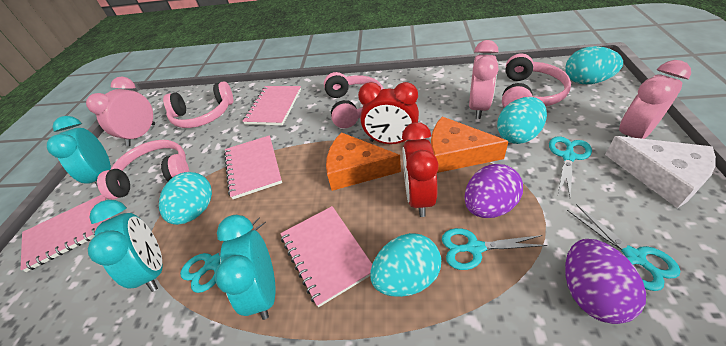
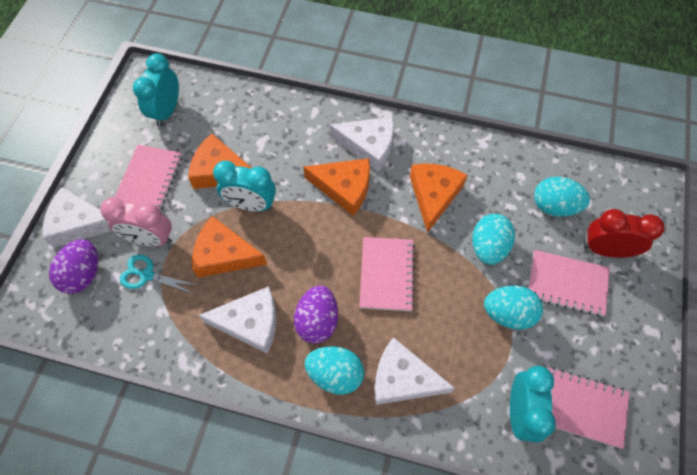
orange cheese: 2 -> 4
pink clock: 3 -> 1
pink headphones: 4 -> 0
red clock: 2 -> 1
turquoise scissors: 4 -> 1
white cheese: 1 -> 4

